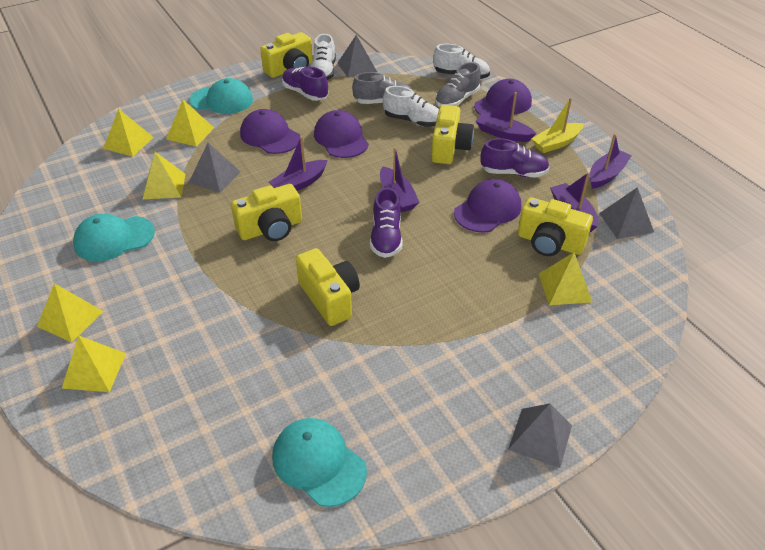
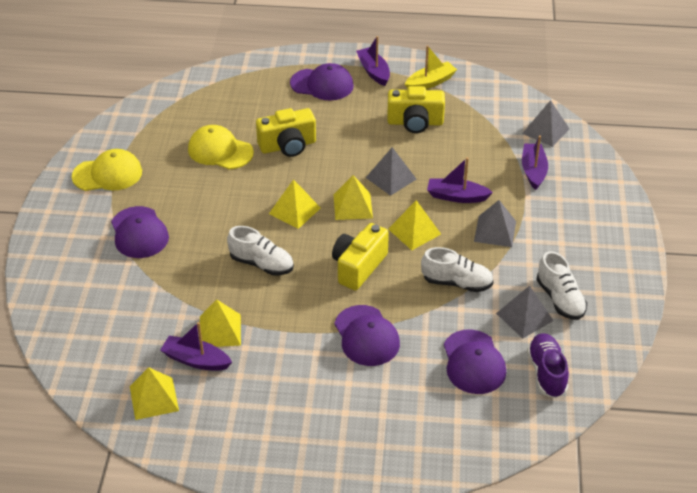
grey shoe: 2 -> 0
purple boat: 5 -> 4
purple shoe: 3 -> 1
turquoise cap: 3 -> 0
yellow camera: 5 -> 3
yellow cap: 0 -> 2
yellow pyramid: 6 -> 5

